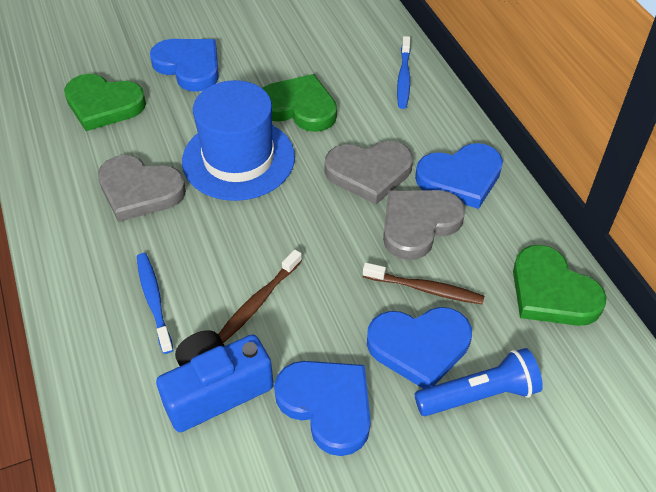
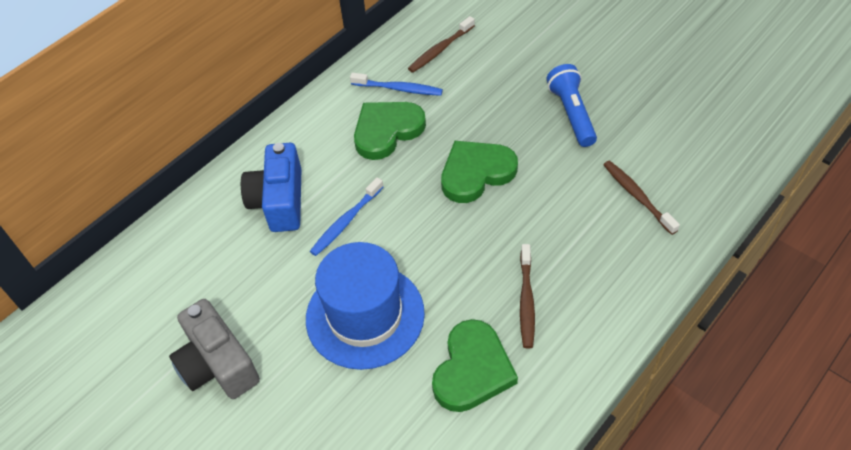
blue heart: 4 -> 0
brown toothbrush: 2 -> 3
grey camera: 0 -> 1
grey heart: 3 -> 0

